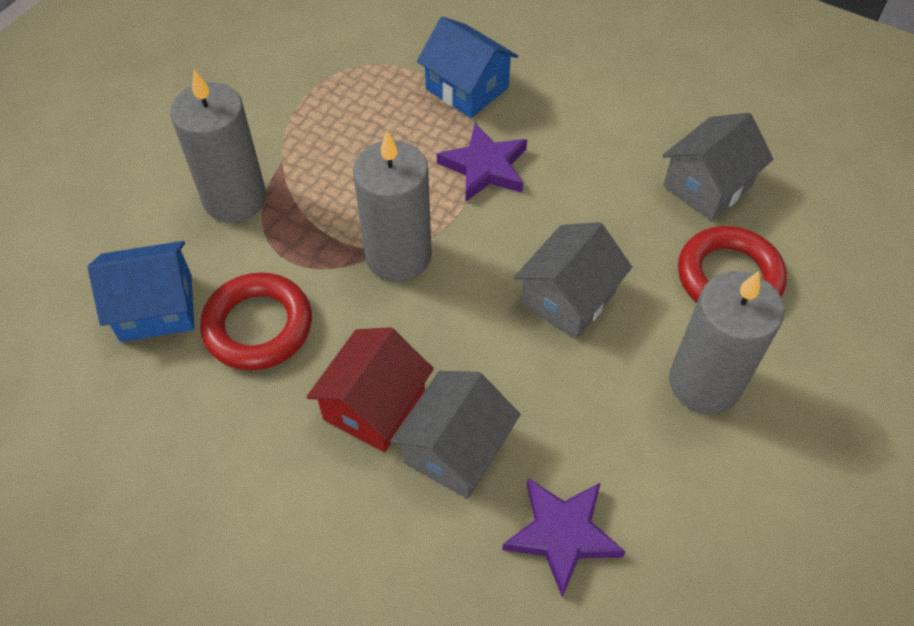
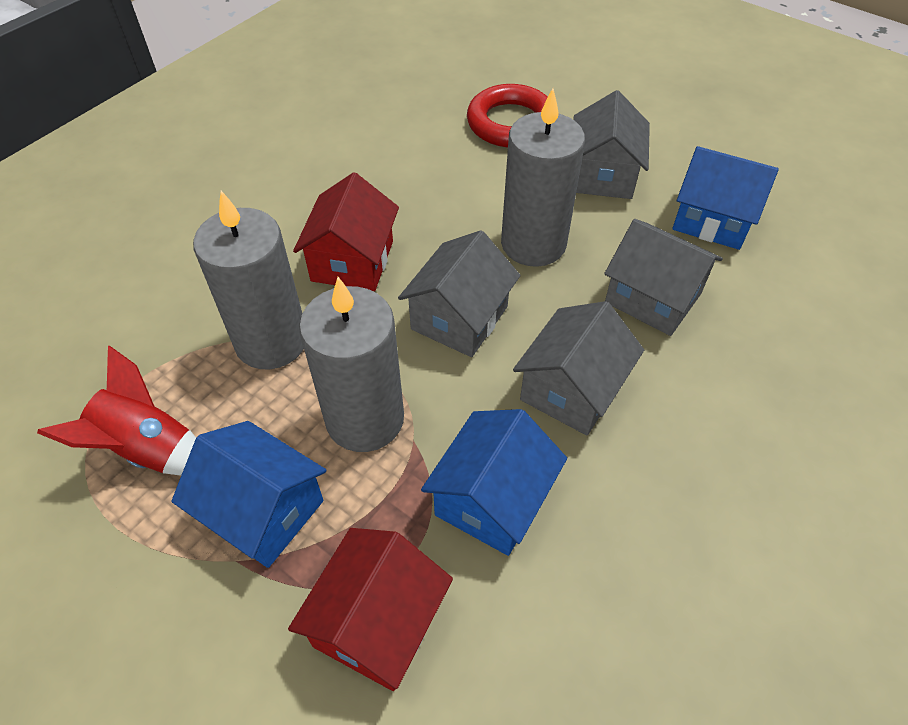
blue house: 2 -> 3
grey house: 3 -> 4
purple star: 2 -> 0
red house: 1 -> 2
red ring: 2 -> 1
red rocket: 0 -> 1

